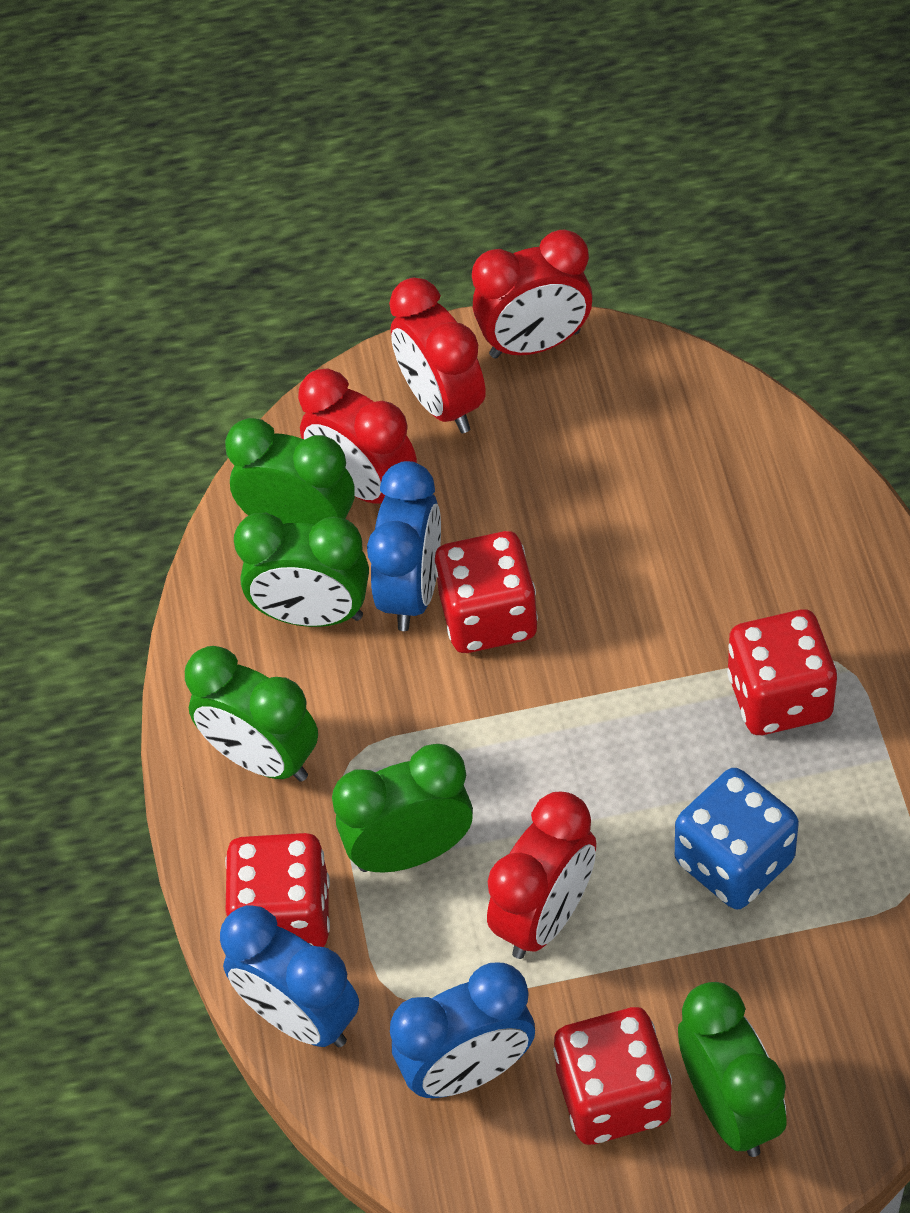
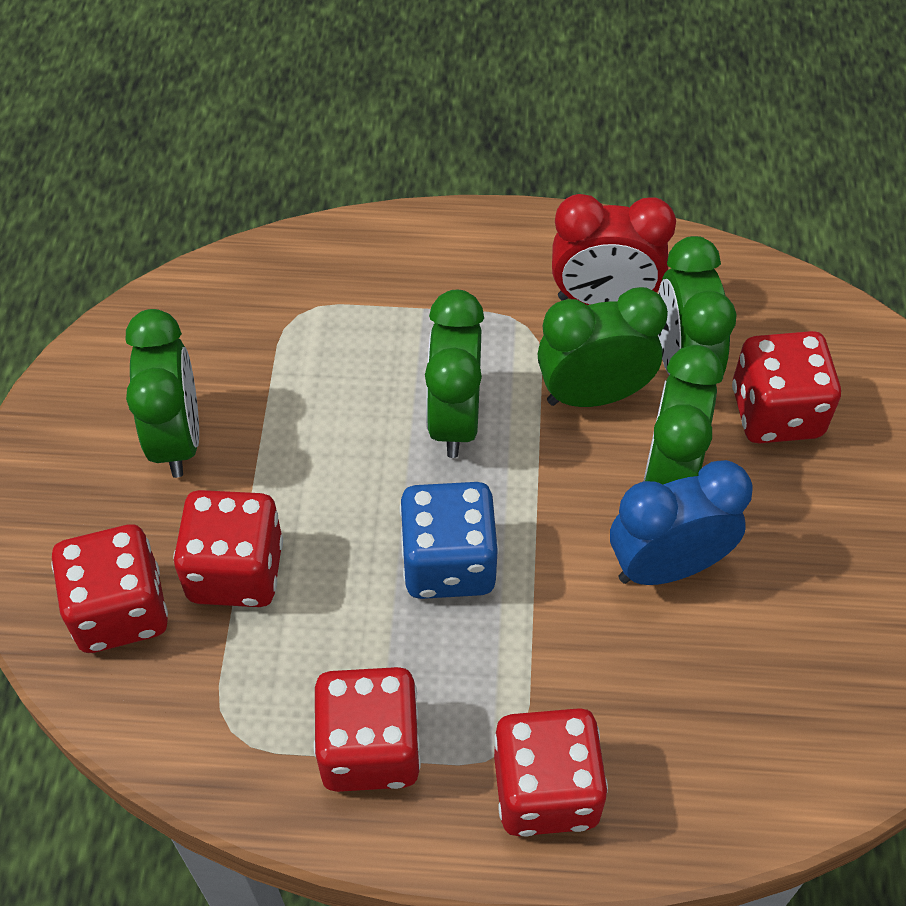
blue clock: 3 -> 1
red clock: 4 -> 1
red dice: 4 -> 5

